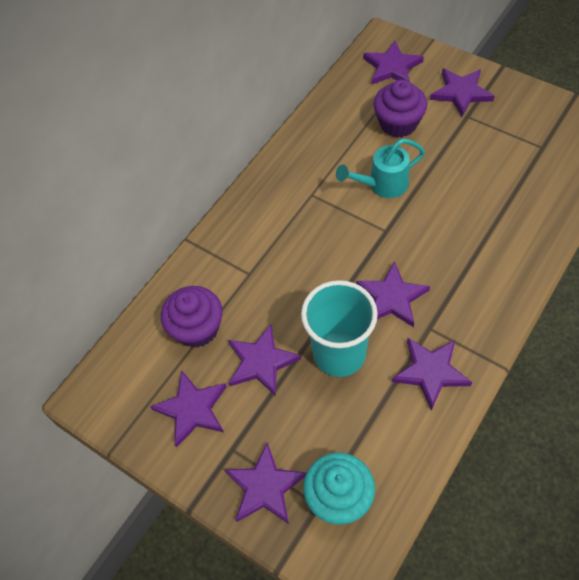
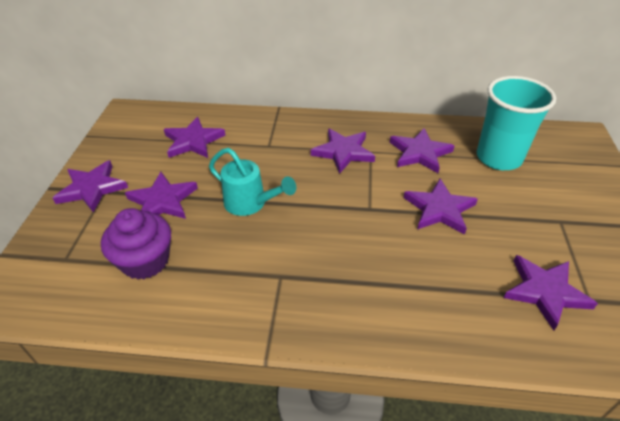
purple cupcake: 2 -> 1
turquoise cupcake: 1 -> 0

